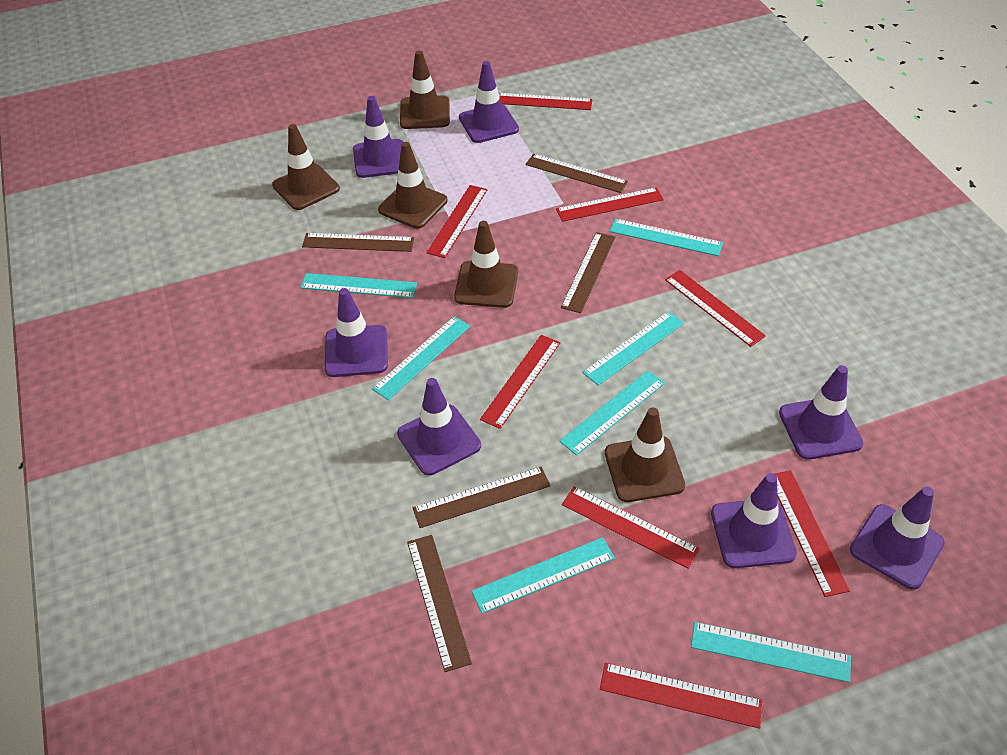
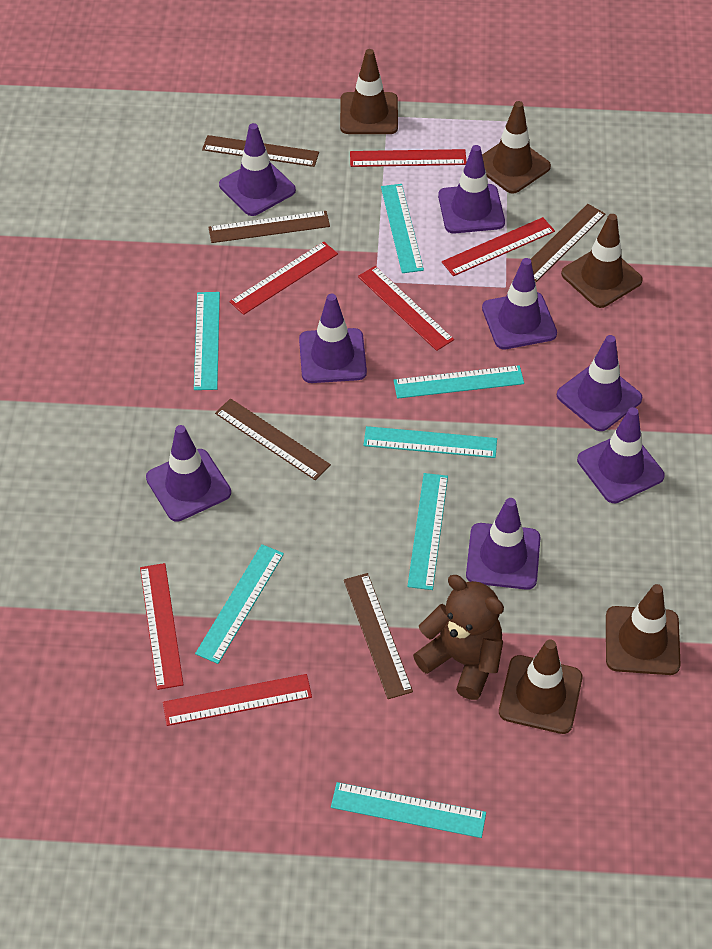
brown teddy bear: 0 -> 1
purple traffic cone: 7 -> 8
red ruler: 8 -> 6

